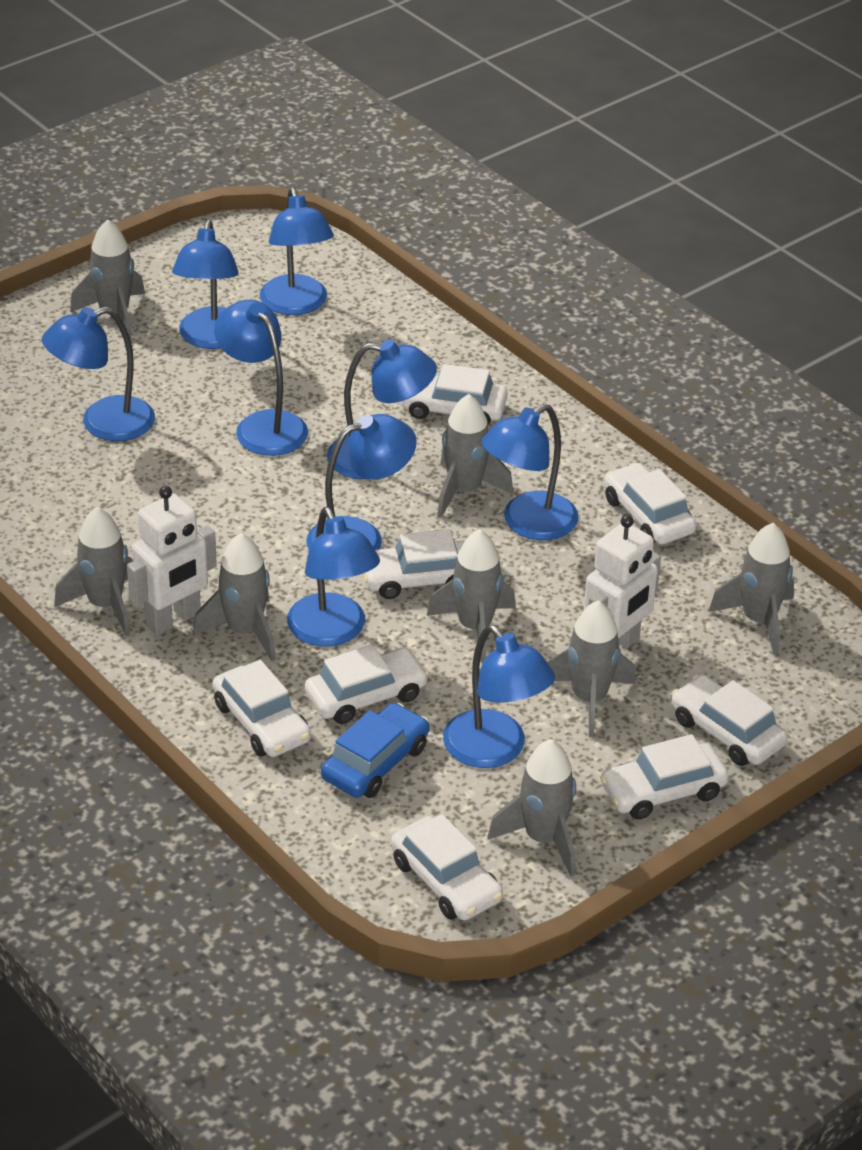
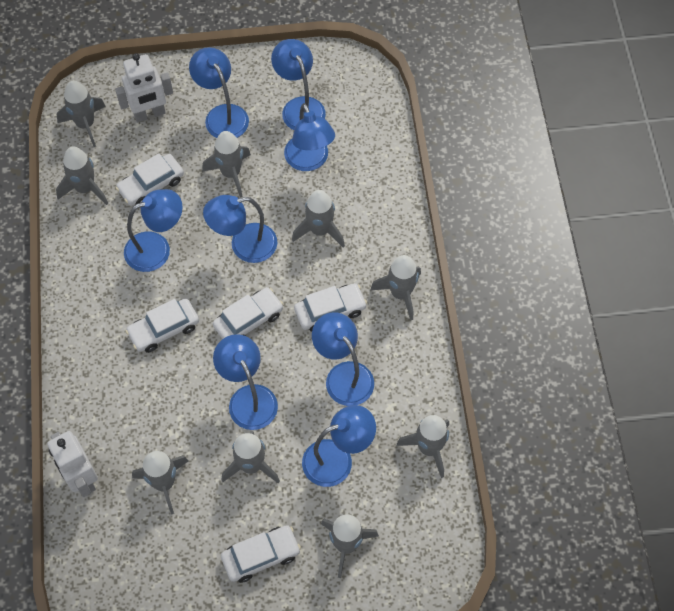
blue car: 1 -> 0
blue lamp: 9 -> 8
grey rocket: 8 -> 9
white car: 8 -> 5

